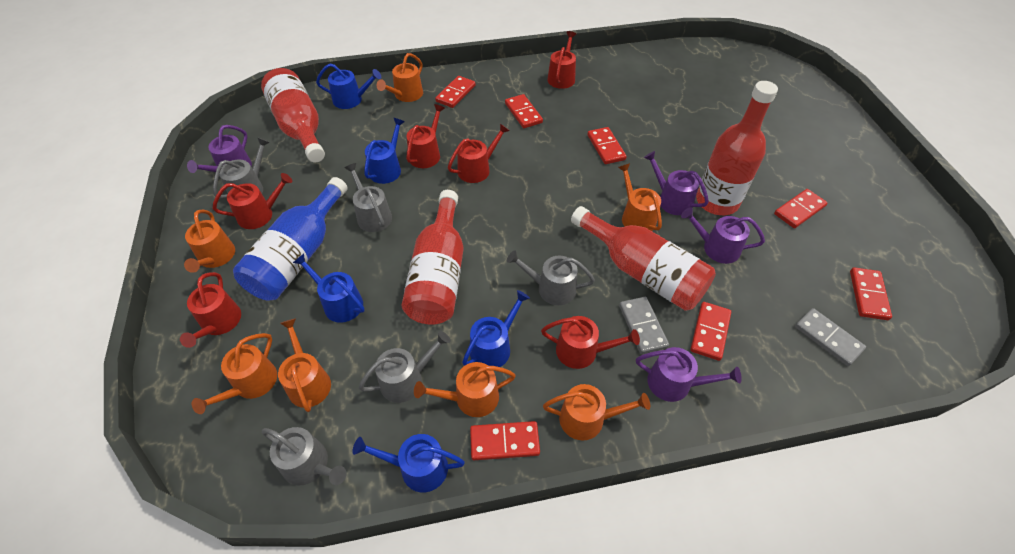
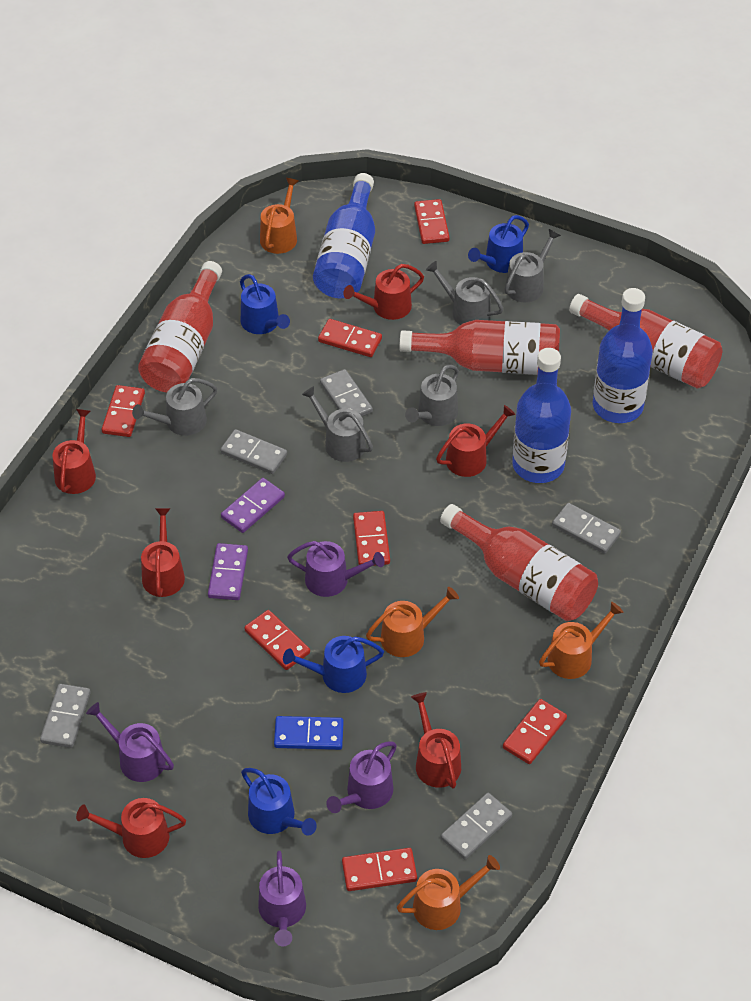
blue bottle: 1 -> 3
blue domino: 0 -> 1
blue watering can: 5 -> 4
grey domino: 2 -> 5
orange watering can: 7 -> 4
purple domino: 0 -> 2

